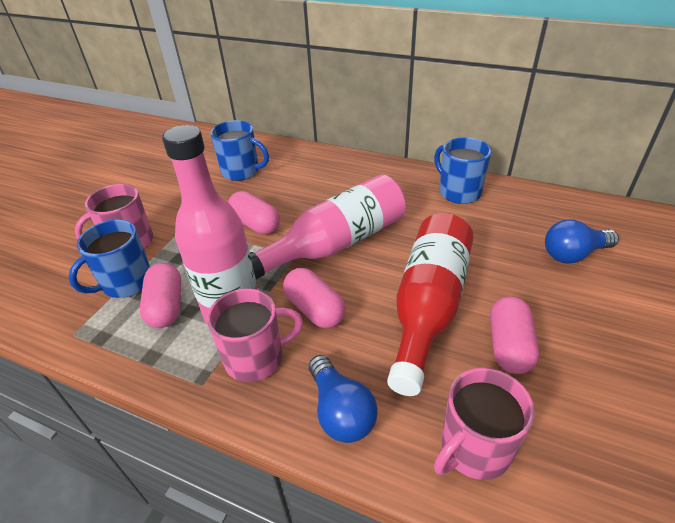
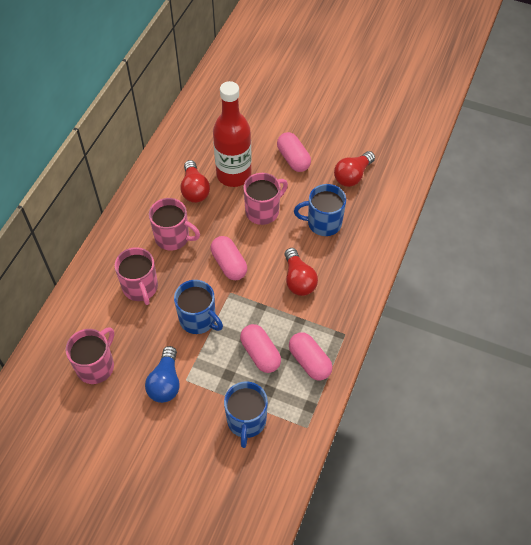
blue light bulb: 2 -> 1
pink bottle: 2 -> 0
pink mug: 3 -> 4
red light bulb: 0 -> 3

